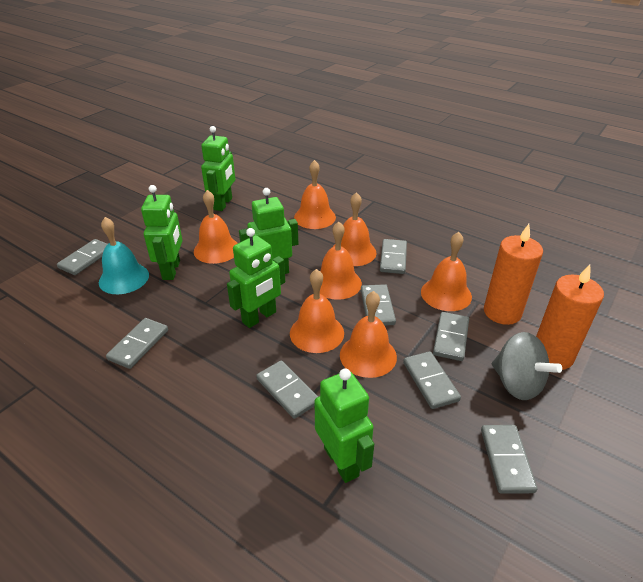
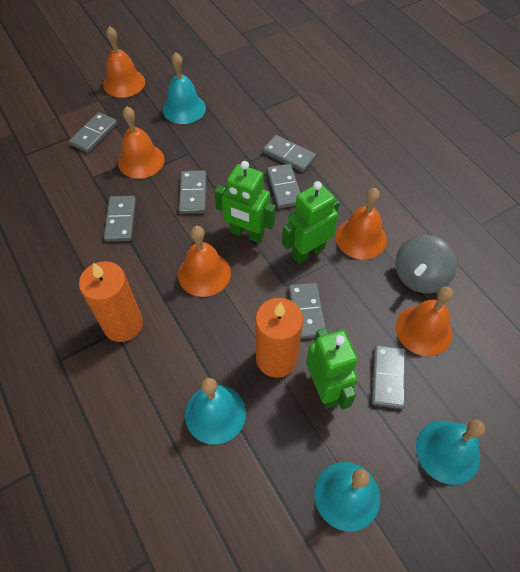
green robot: 5 -> 3
grey domino: 8 -> 7
orange bell: 7 -> 5
turquoise bell: 1 -> 4

